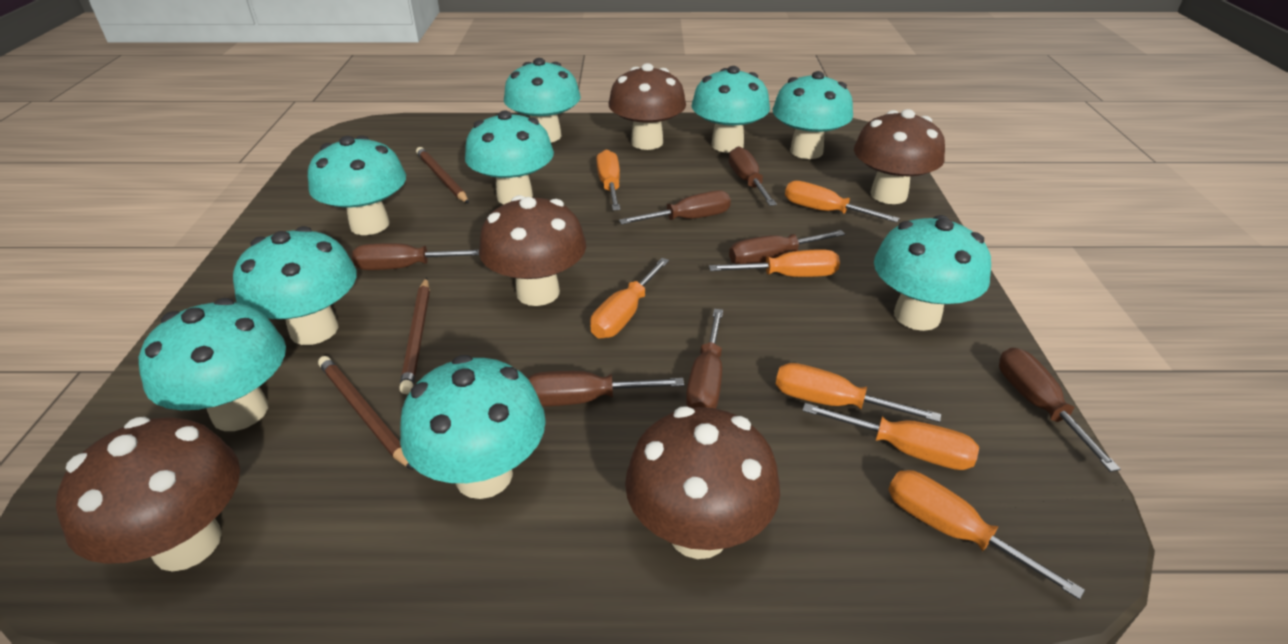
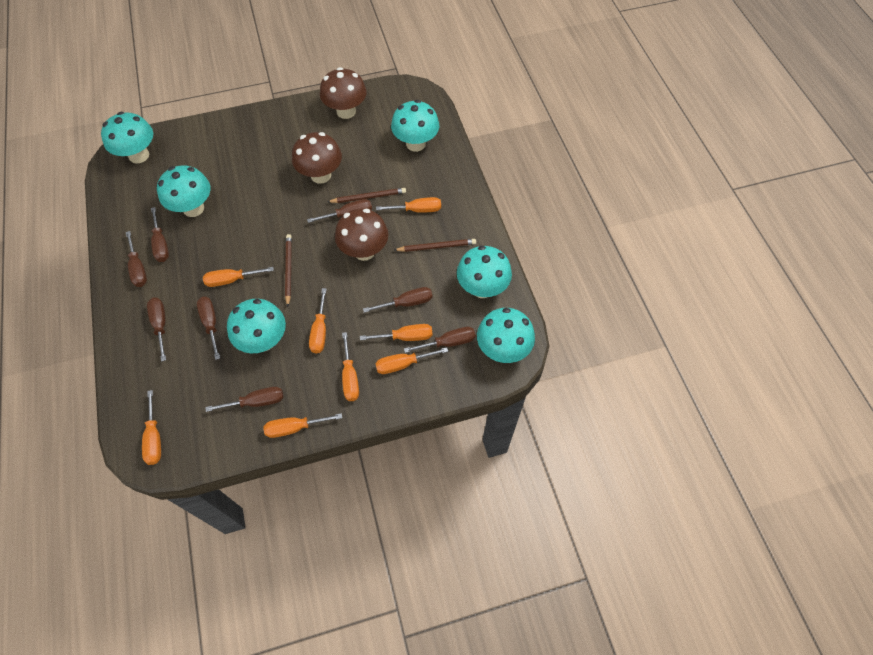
brown mushroom: 5 -> 3
brown screwdriver: 7 -> 8
orange screwdriver: 7 -> 8
turquoise mushroom: 9 -> 6

